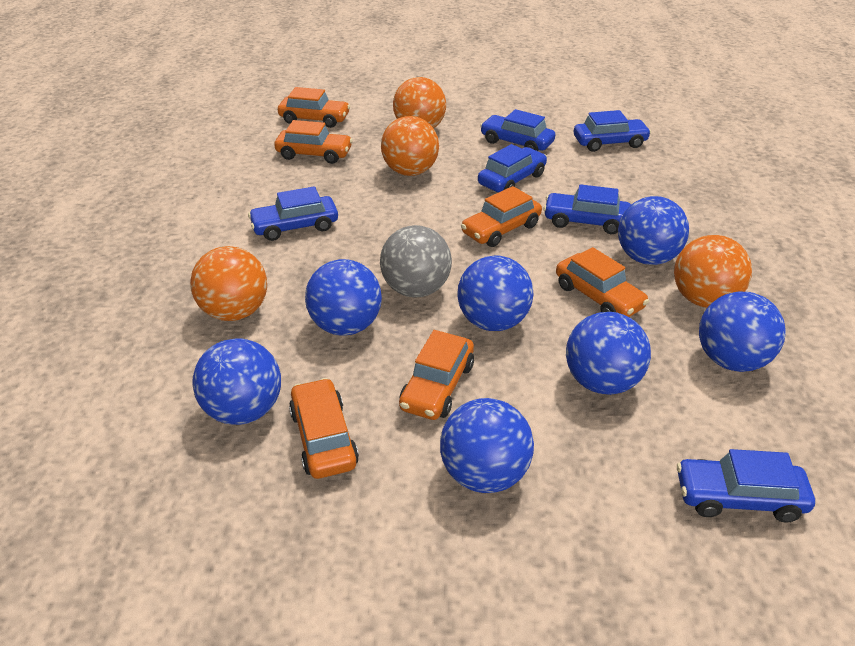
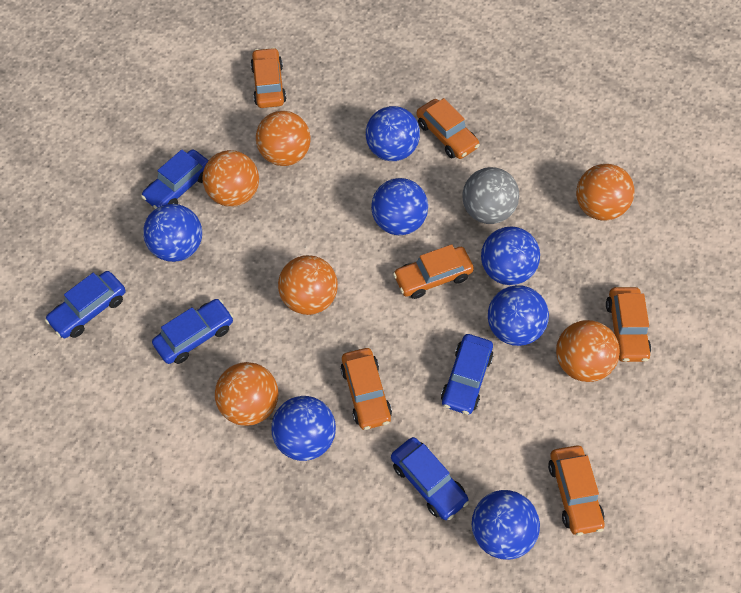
blue car: 6 -> 5
orange ball: 4 -> 6

